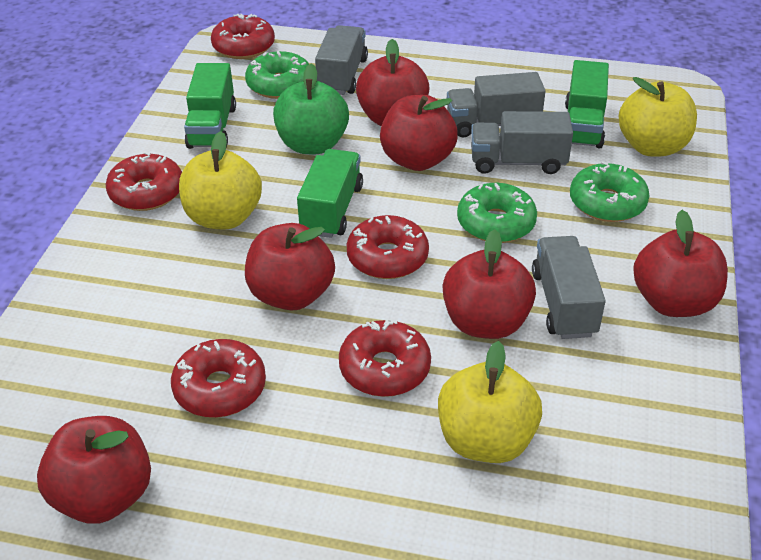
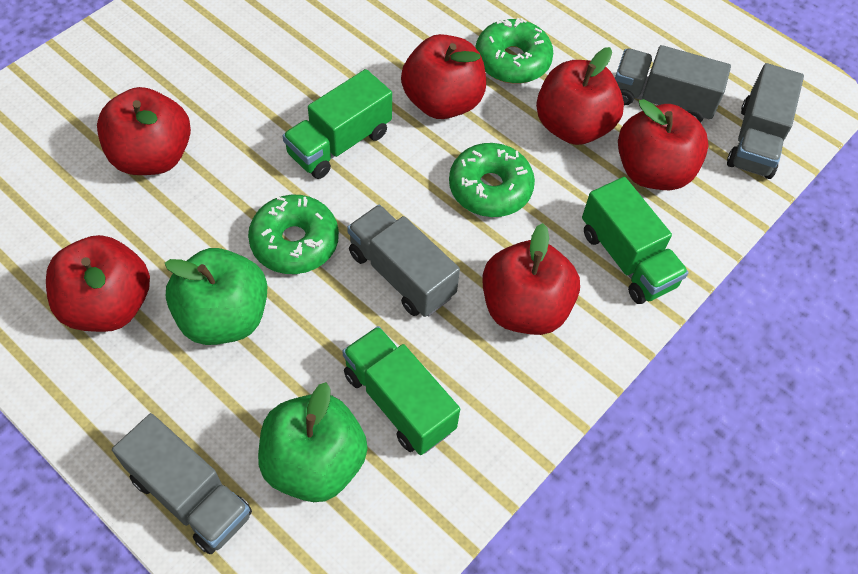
green apple: 1 -> 2
red donut: 5 -> 0
yellow apple: 3 -> 0

